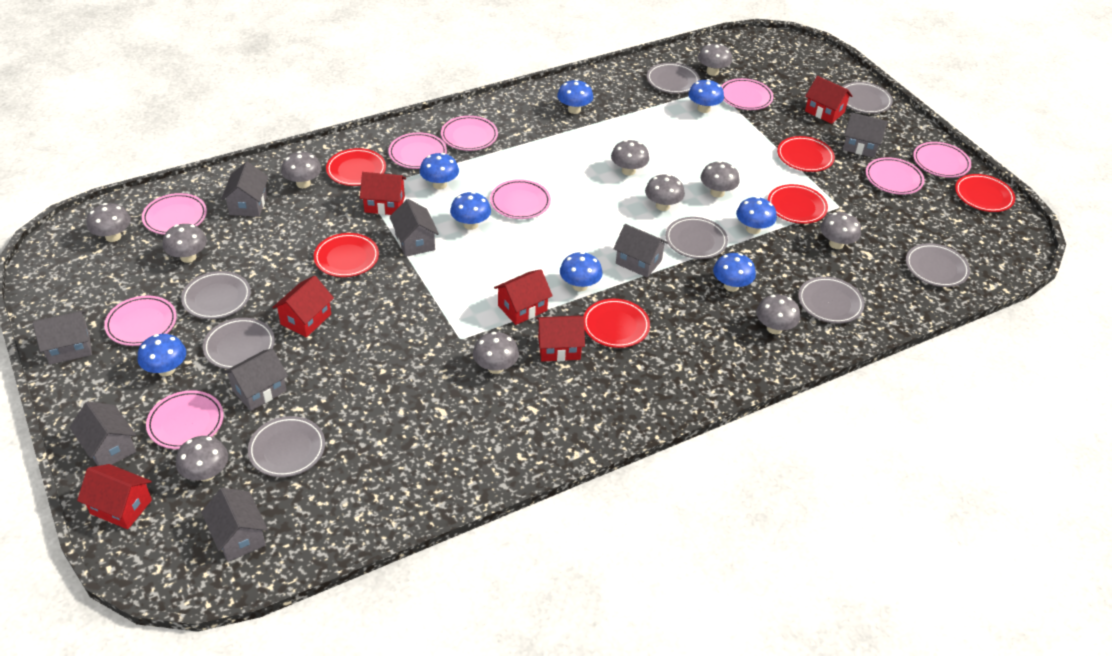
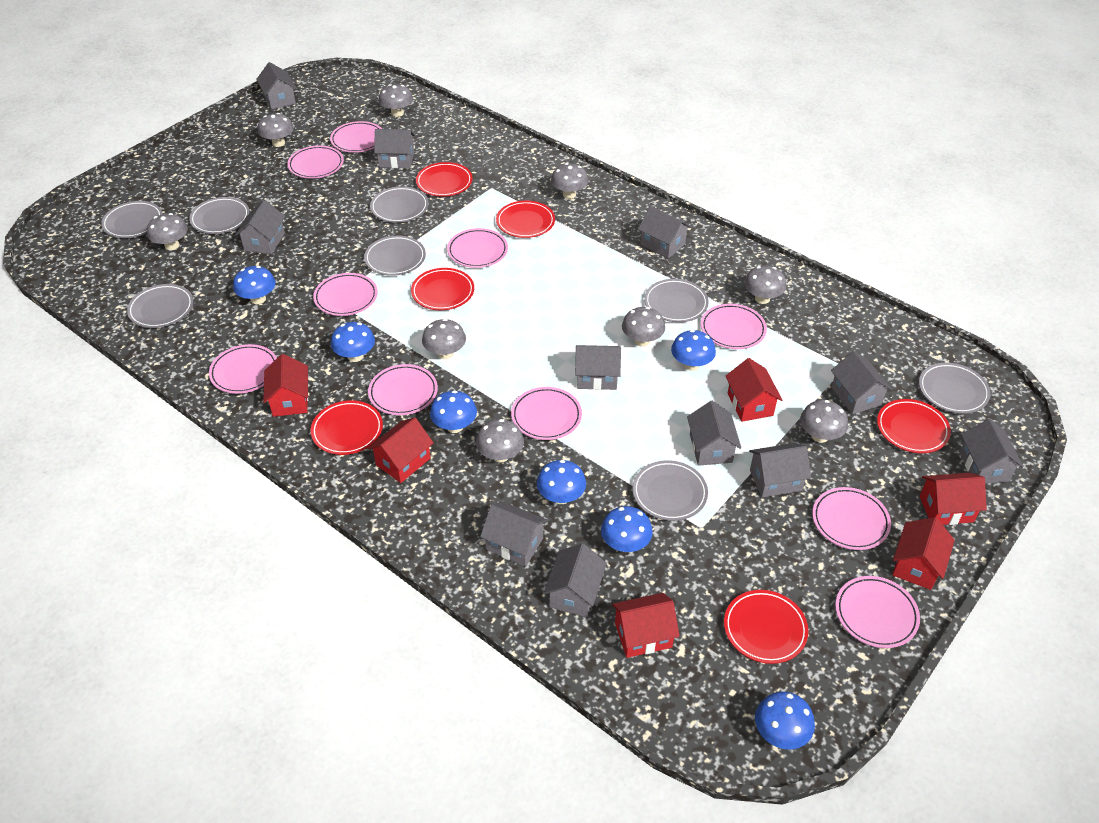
blue mushroom: 8 -> 7
grey house: 8 -> 11
grey mushroom: 11 -> 9
pink plate: 9 -> 10

